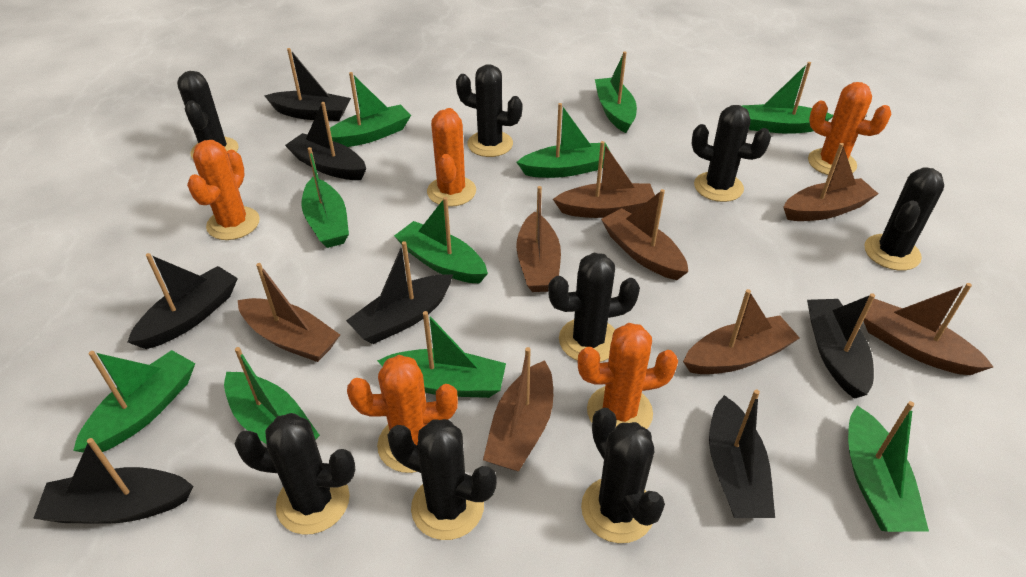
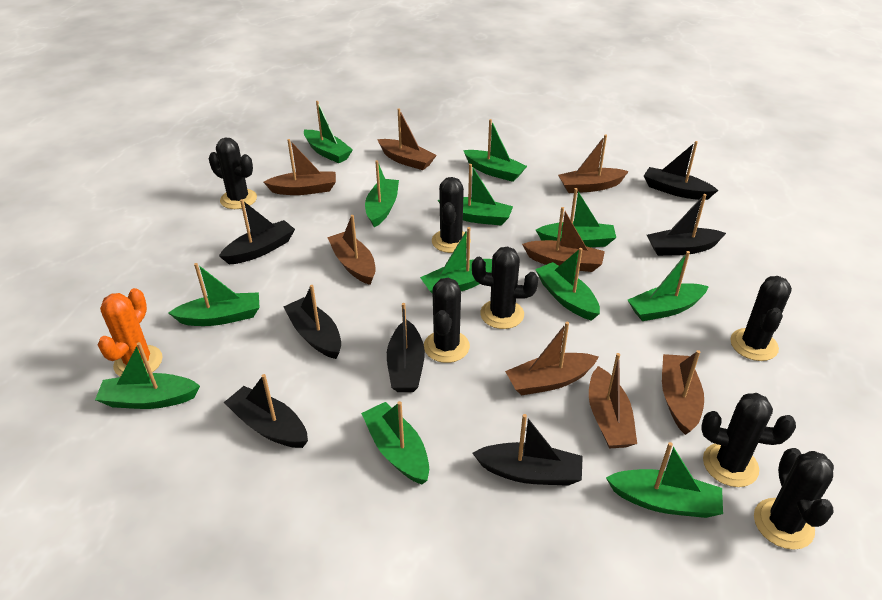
black cactus: 8 -> 7
green boat: 10 -> 12
orange cactus: 5 -> 1

